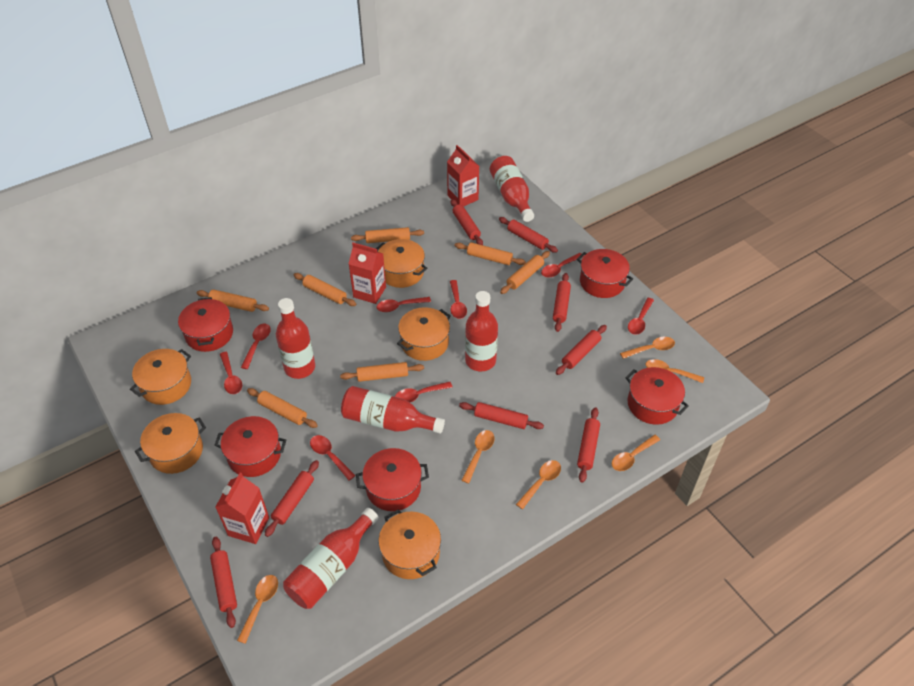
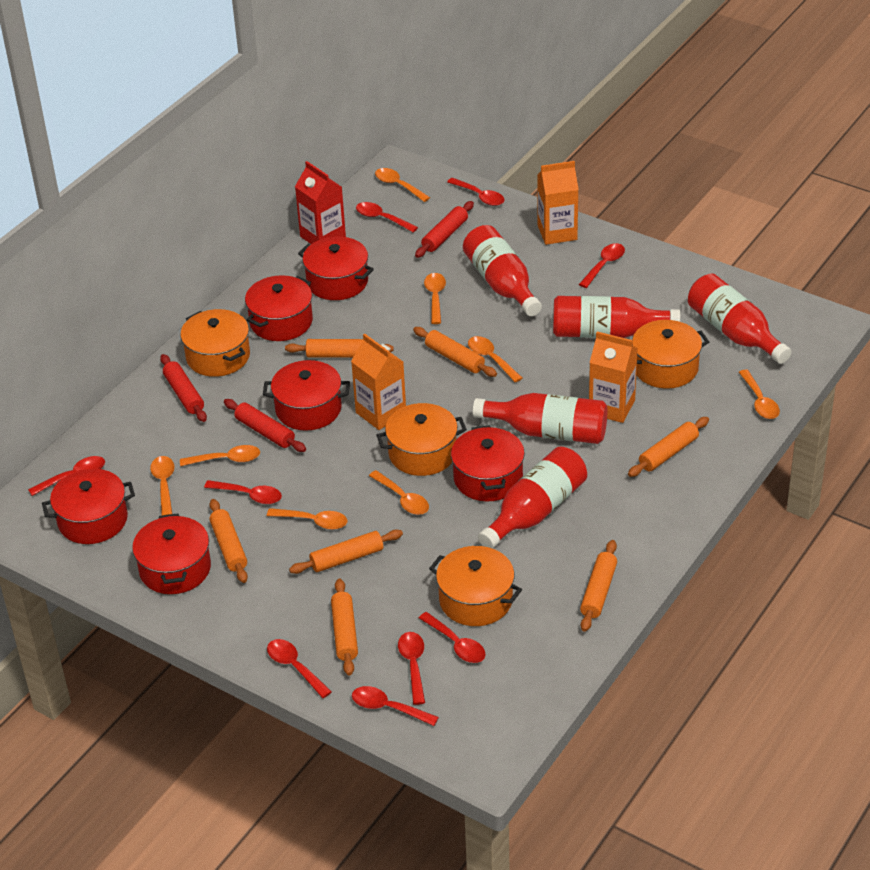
orange carton: 0 -> 3
orange pot: 5 -> 4
orange spoon: 6 -> 8
red carton: 3 -> 1
red pot: 5 -> 6
red rolling pin: 8 -> 3
red spoon: 8 -> 9

